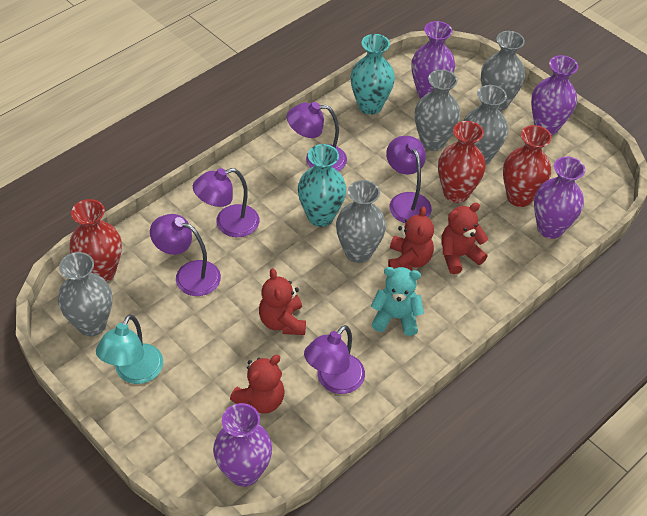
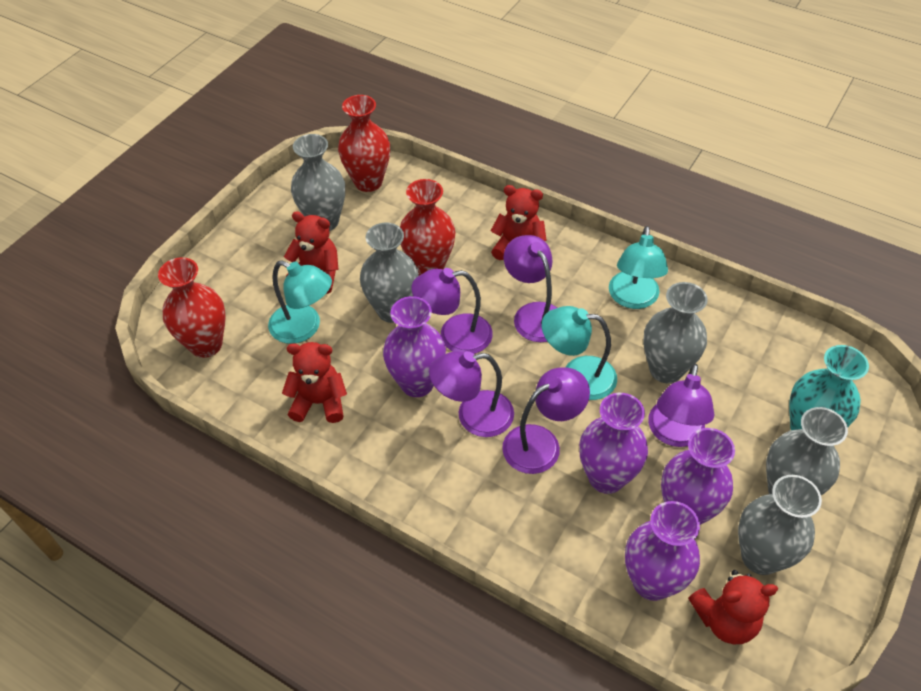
turquoise lamp: 1 -> 3
turquoise teddy bear: 1 -> 0
turquoise vase: 2 -> 1

